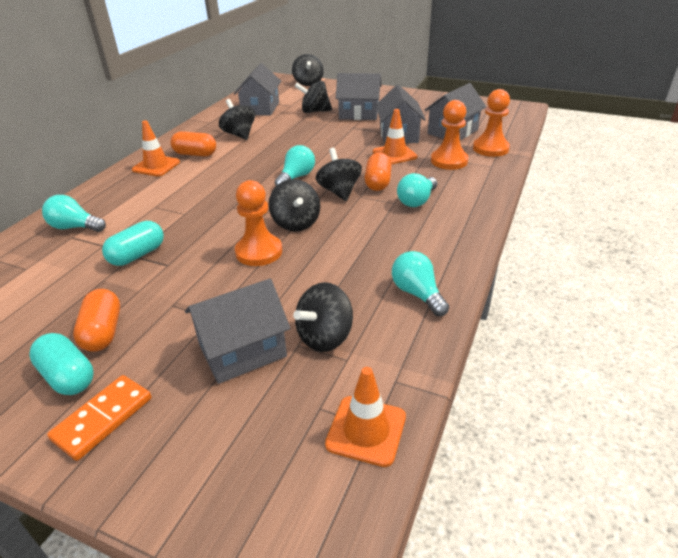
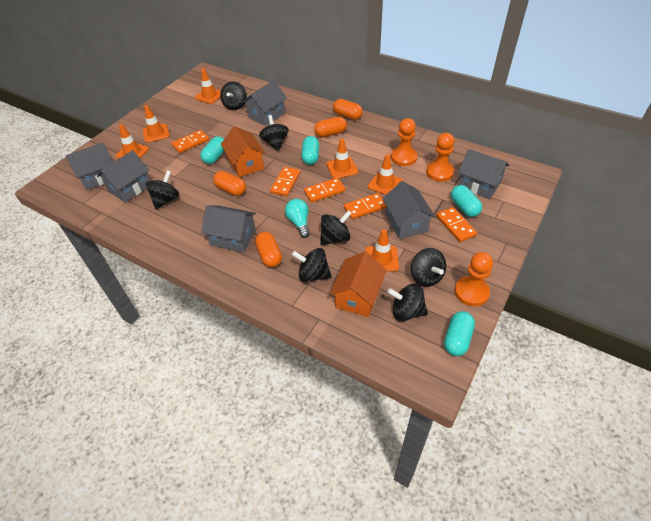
black spinning top: 6 -> 7
grey house: 5 -> 6
orange capsule: 3 -> 4
orange domino: 1 -> 5
orange house: 0 -> 2
orange traffic cone: 3 -> 6
turquoise capsule: 2 -> 4
turquoise light bulb: 4 -> 1

